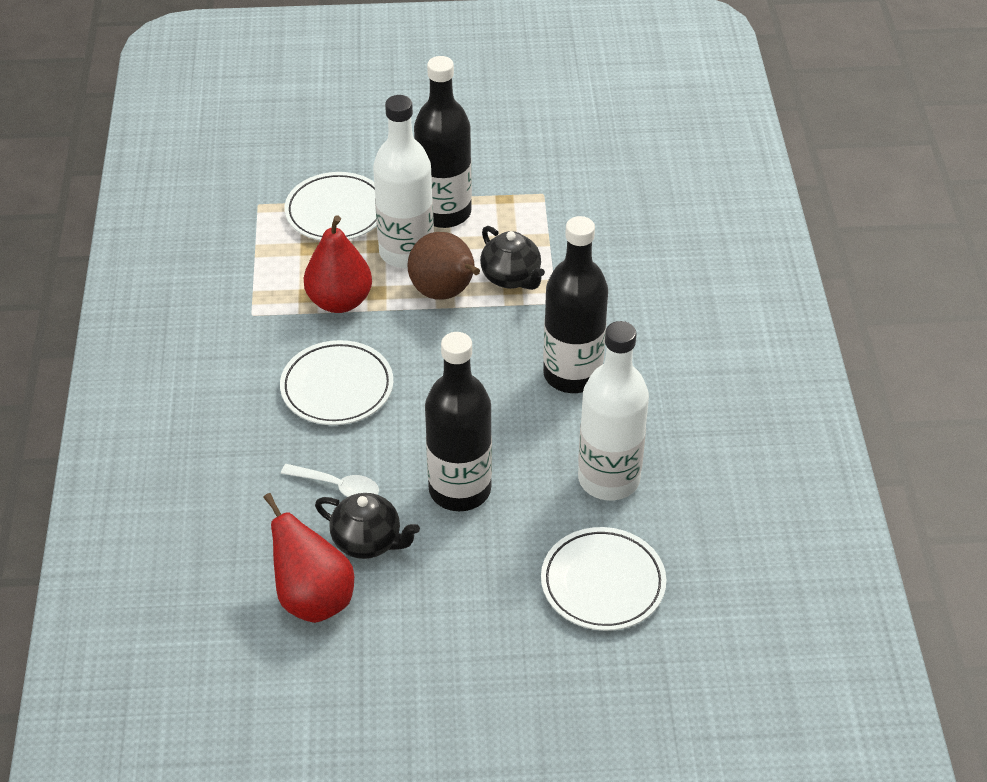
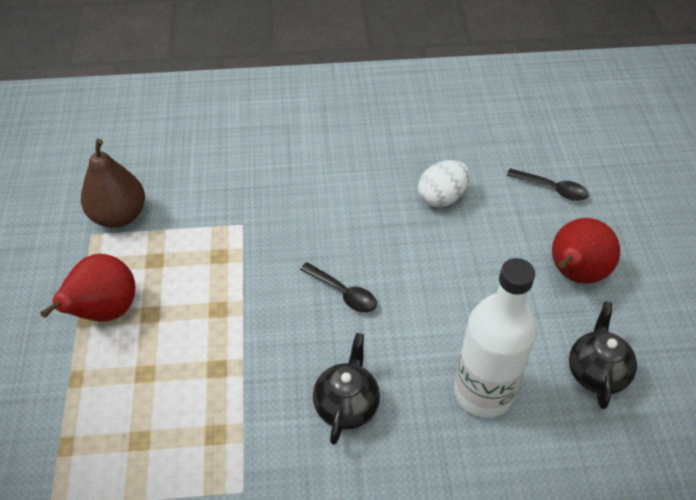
black bottle: 3 -> 0
black spoon: 0 -> 2
white bottle: 2 -> 1
white egg: 0 -> 1
white plate: 3 -> 0
white spoon: 1 -> 0

